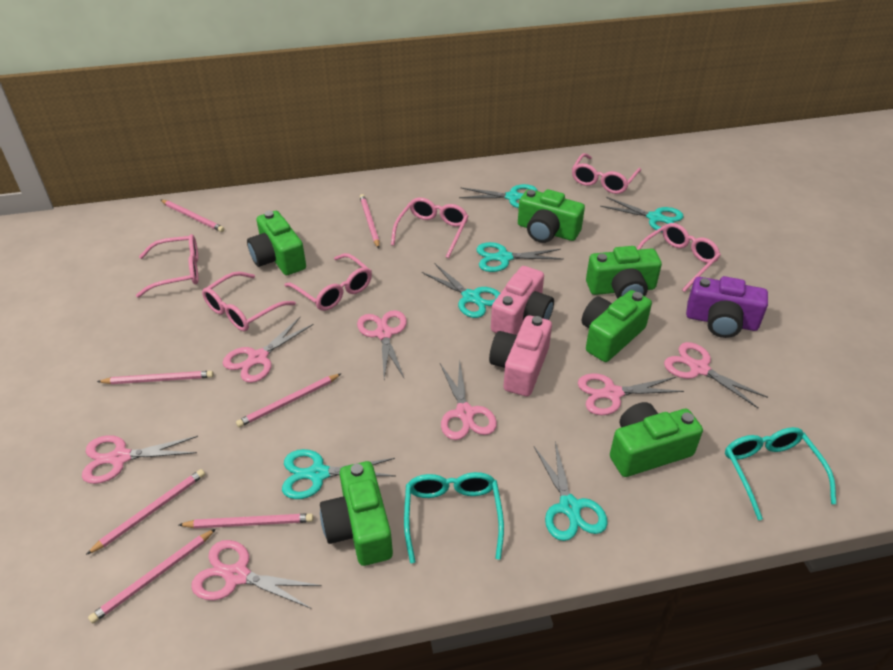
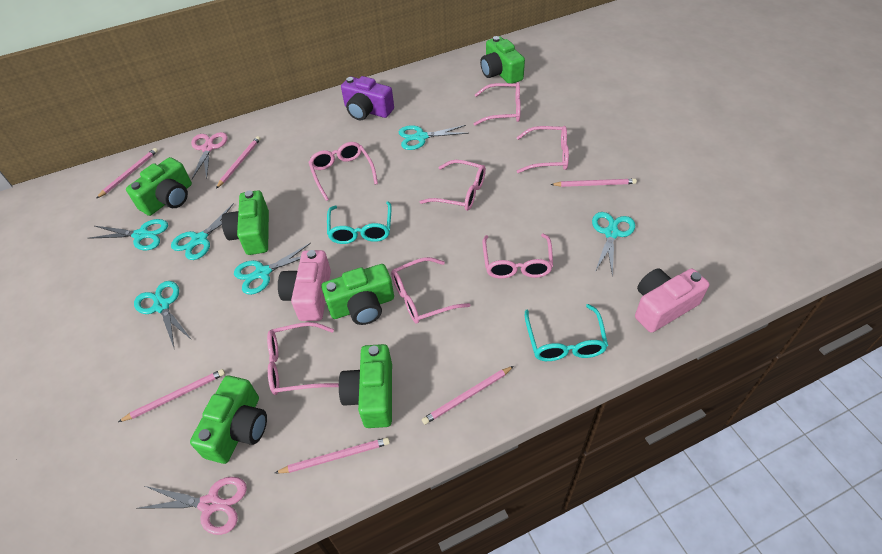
pink glasses: 6 -> 7
pink pencil: 7 -> 6
pink scissors: 7 -> 2

